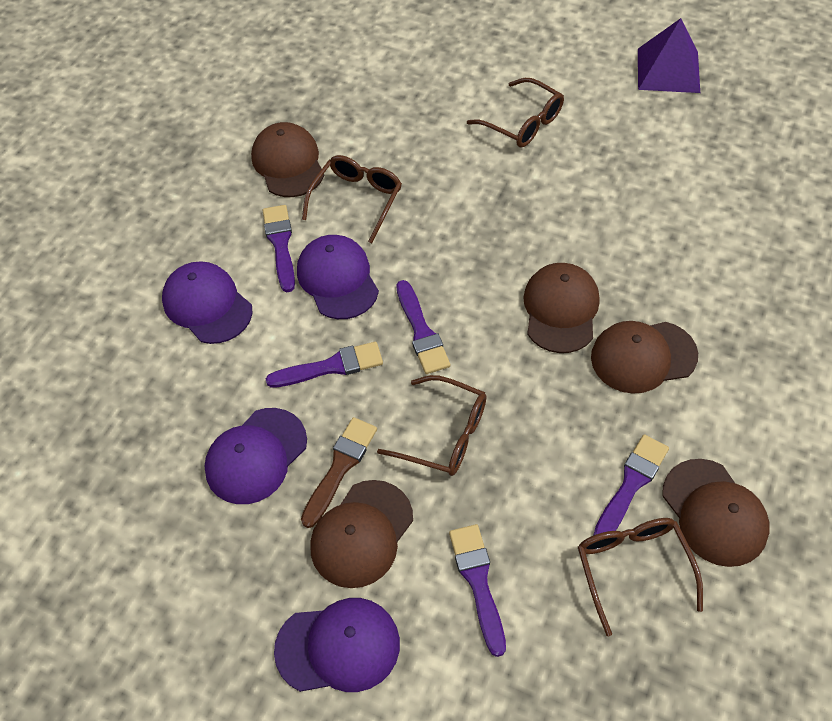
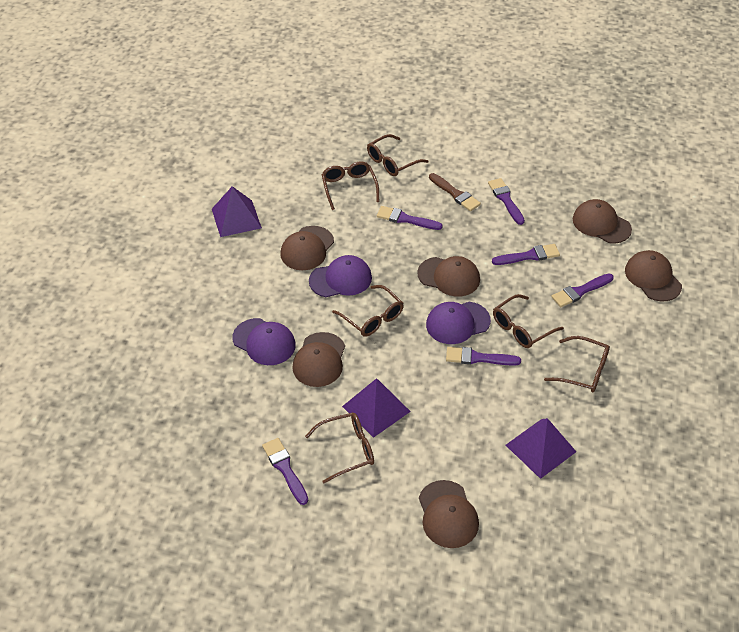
brown cap: 5 -> 6
brown glasses: 4 -> 6
purple brush: 5 -> 6
purple cap: 4 -> 3
purple pyramid: 1 -> 3

